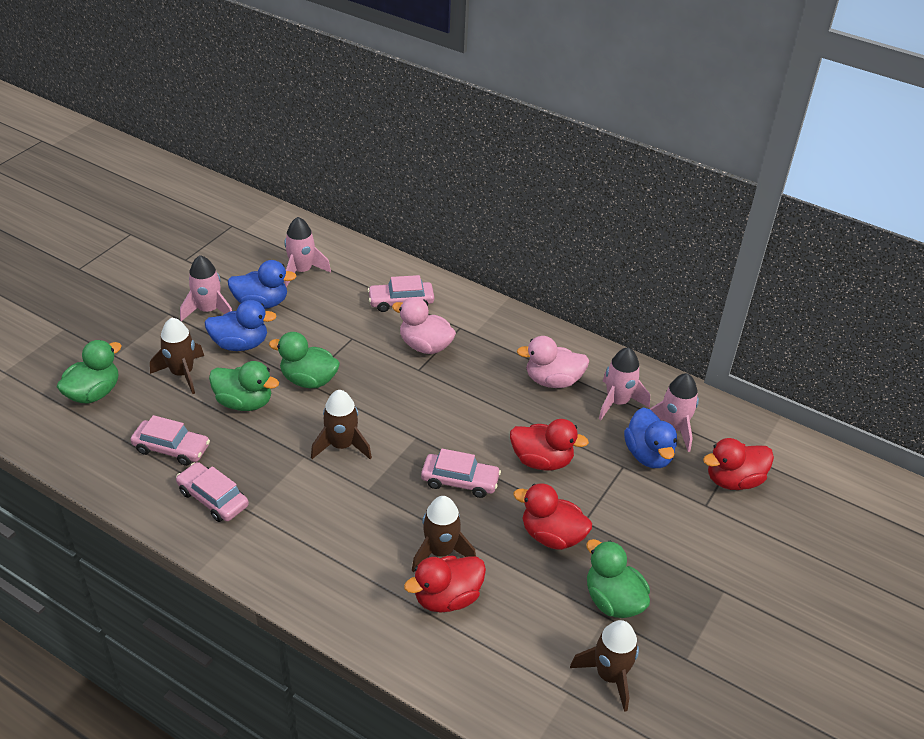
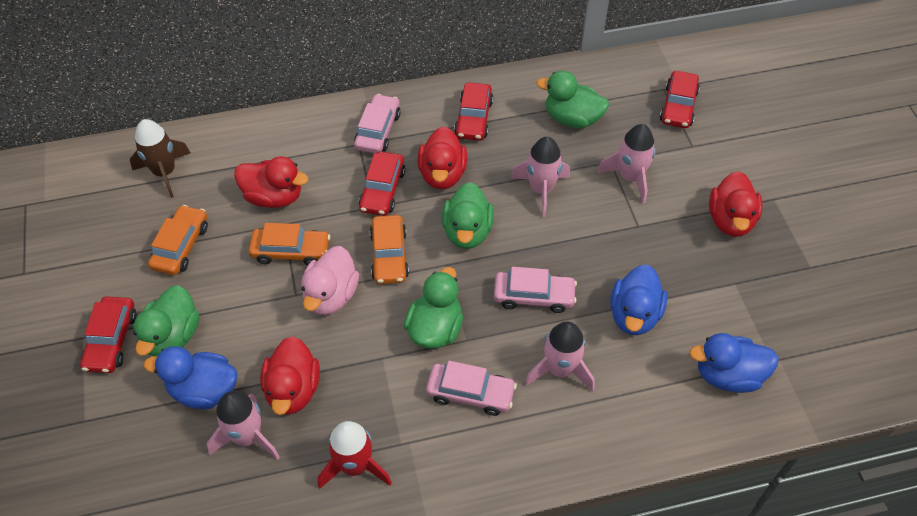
brown rocket: 4 -> 1
orange car: 0 -> 3
pink car: 4 -> 3
pink duck: 2 -> 1
red car: 0 -> 4
red rocket: 0 -> 1

